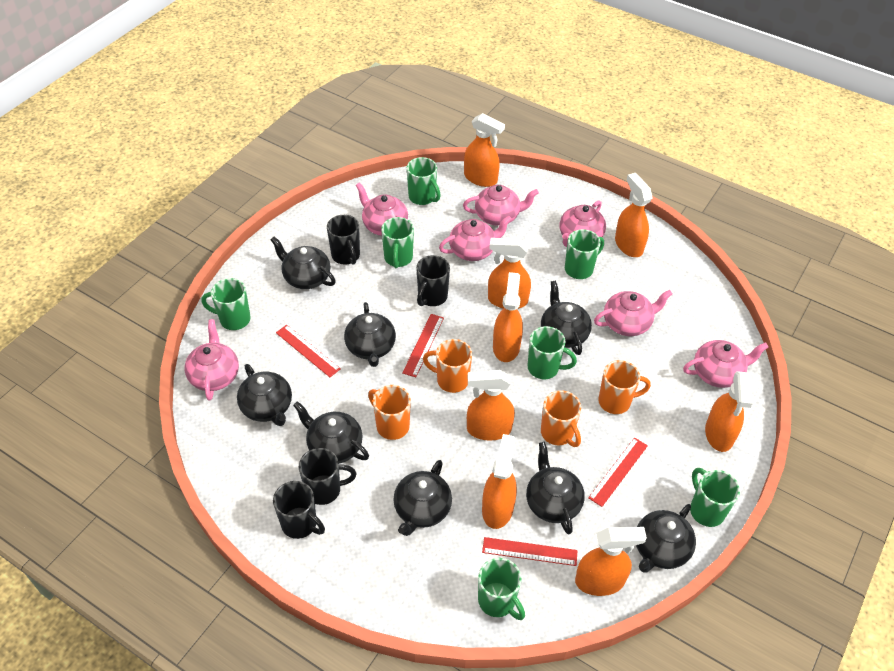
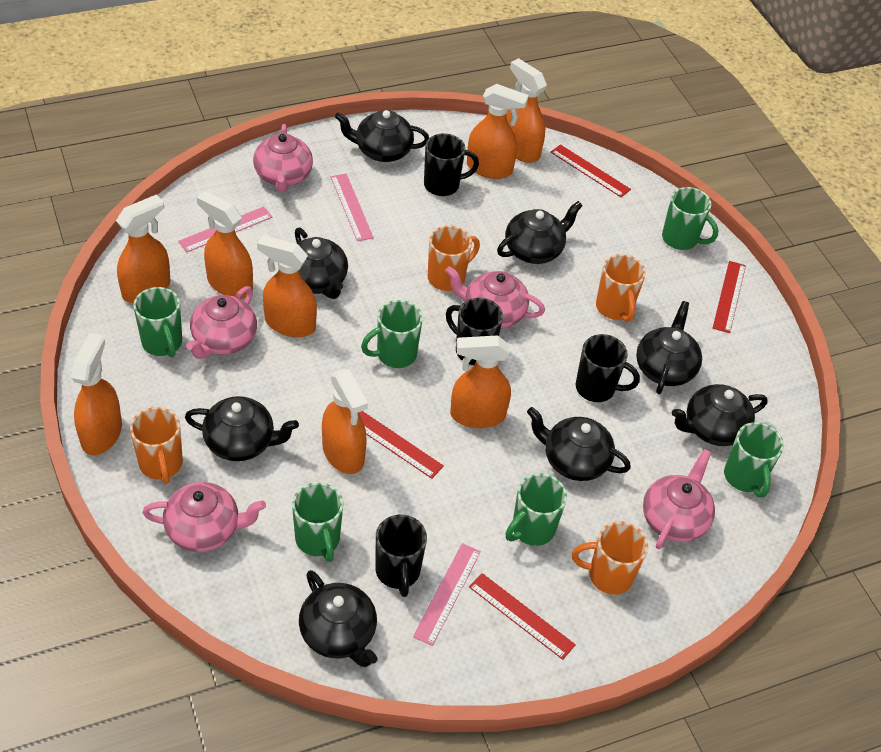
green mug: 7 -> 6
pink ruler: 0 -> 3
pink teapot: 7 -> 5

